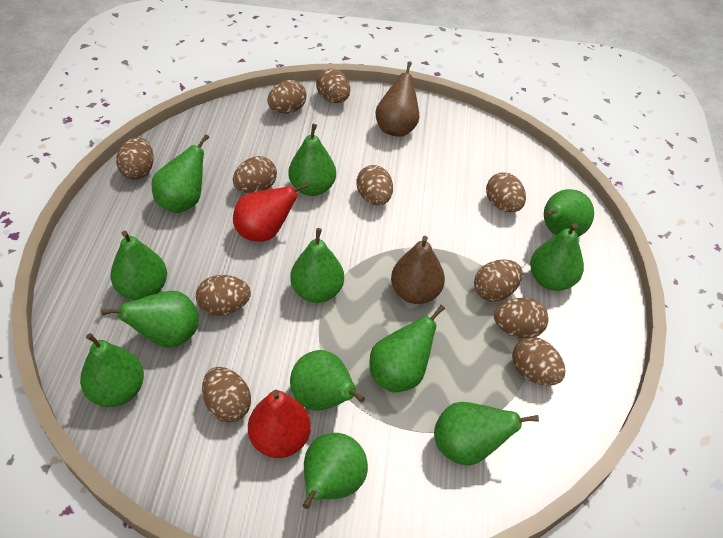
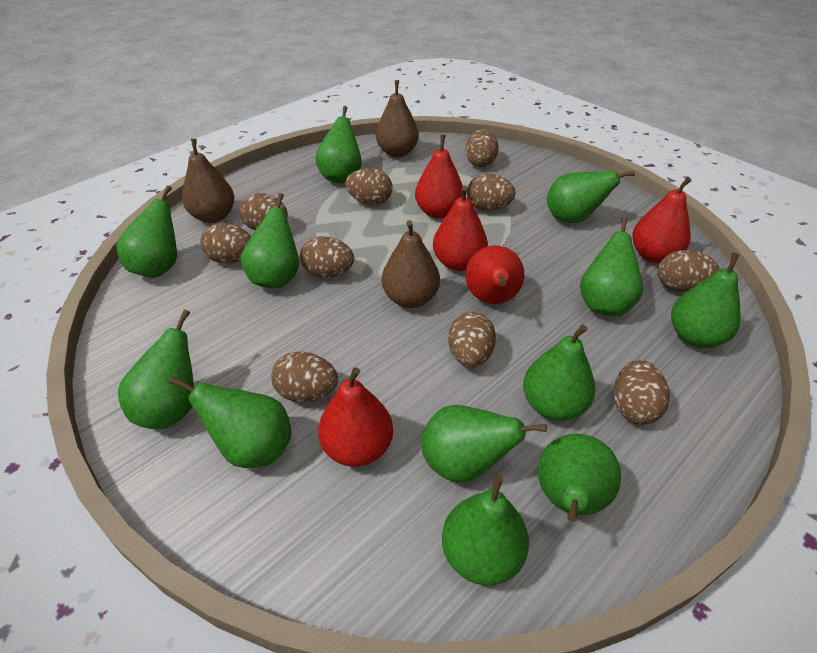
brown egg: 11 -> 10
brown pear: 2 -> 3
red pear: 2 -> 5

